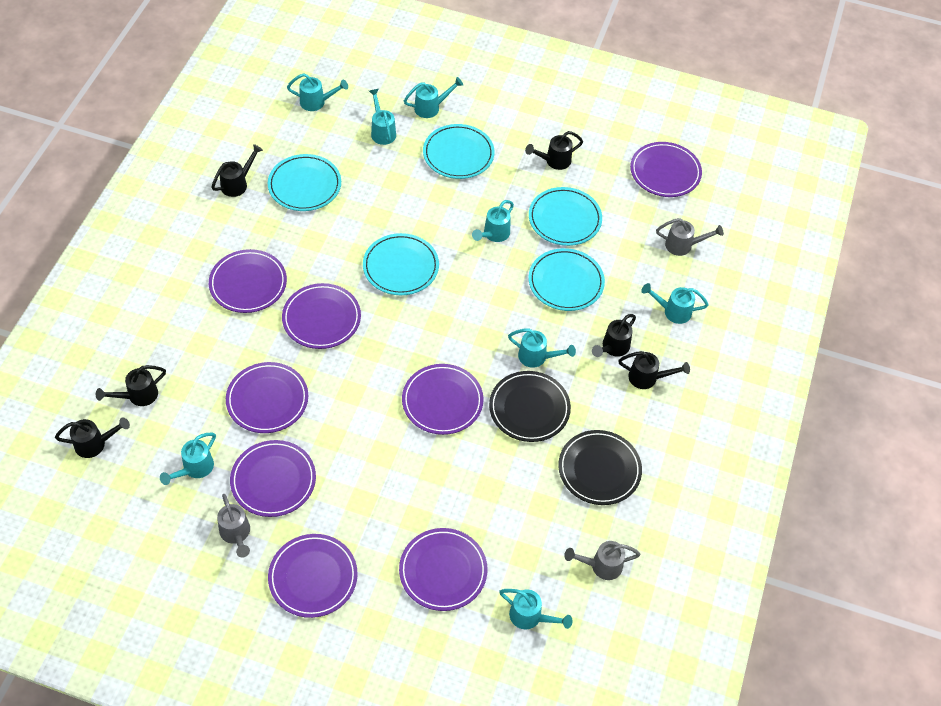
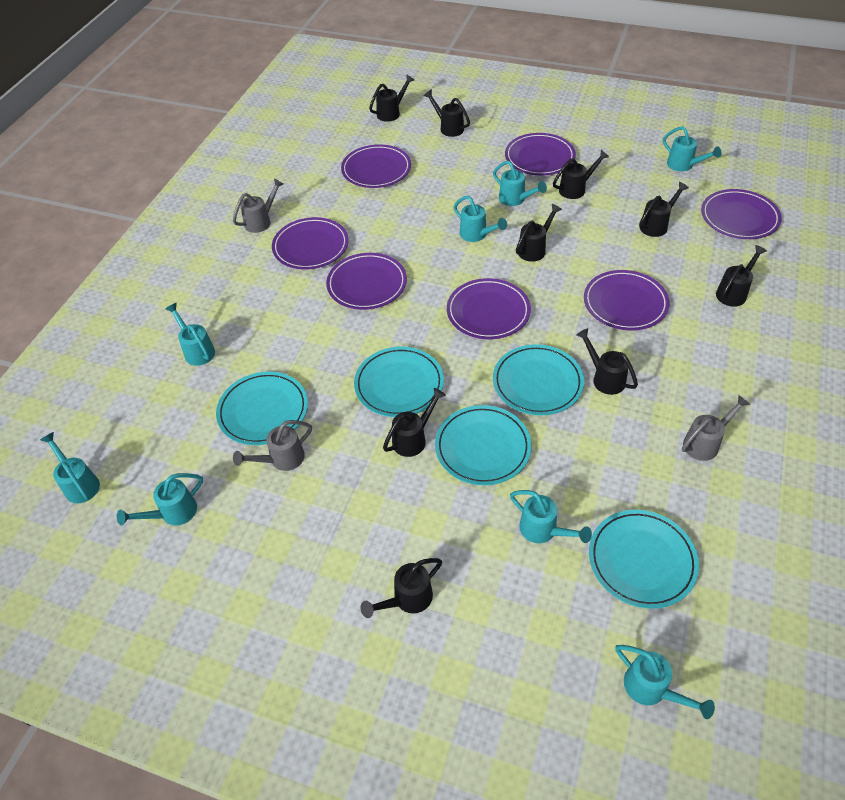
black plate: 2 -> 0
black watering can: 6 -> 9
purple plate: 8 -> 7

